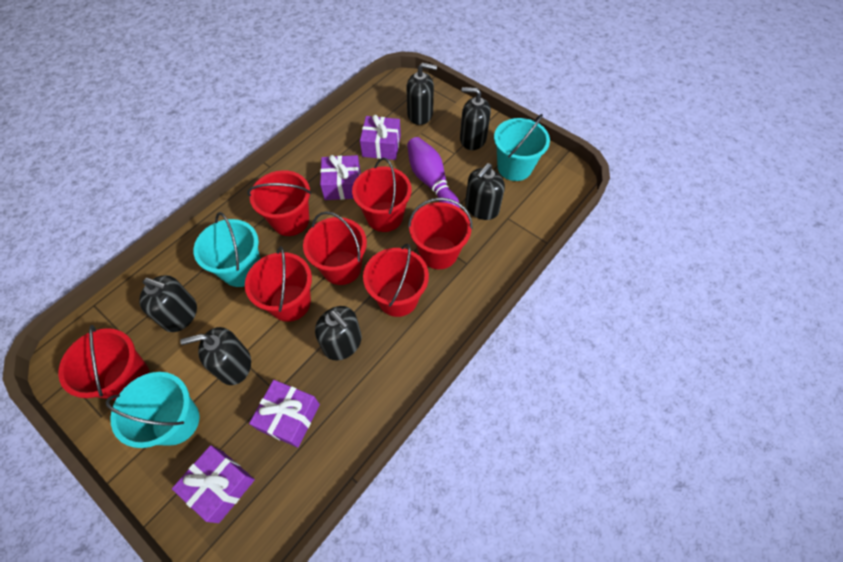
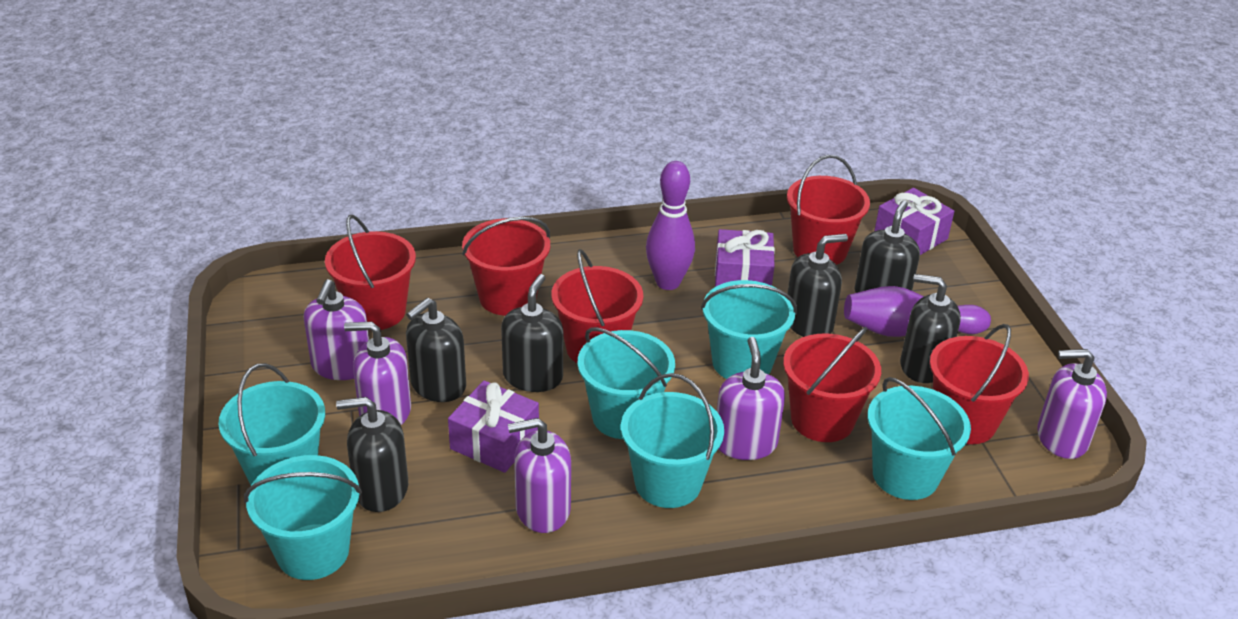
purple bowling pin: 1 -> 2
purple gift: 4 -> 3
purple soap dispenser: 0 -> 5
red bucket: 7 -> 6
turquoise bucket: 3 -> 6

